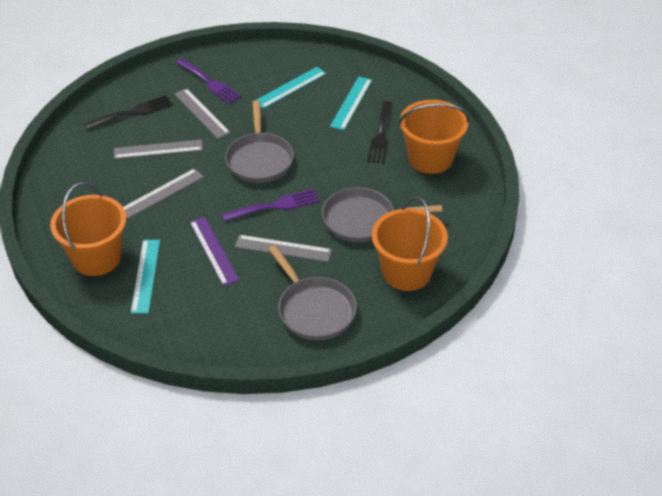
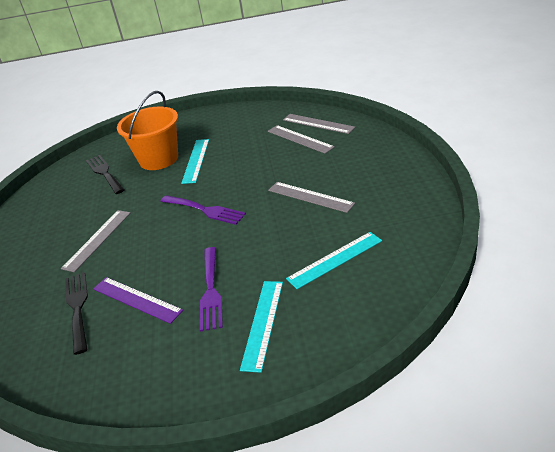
grey pan: 3 -> 0
orange bucket: 3 -> 1

